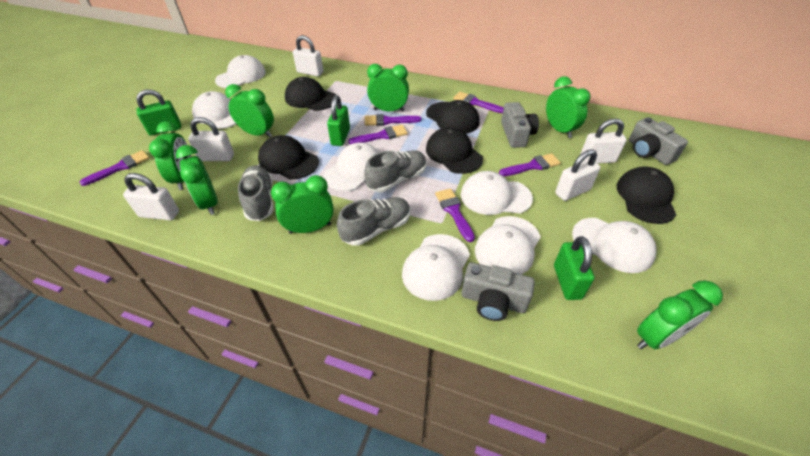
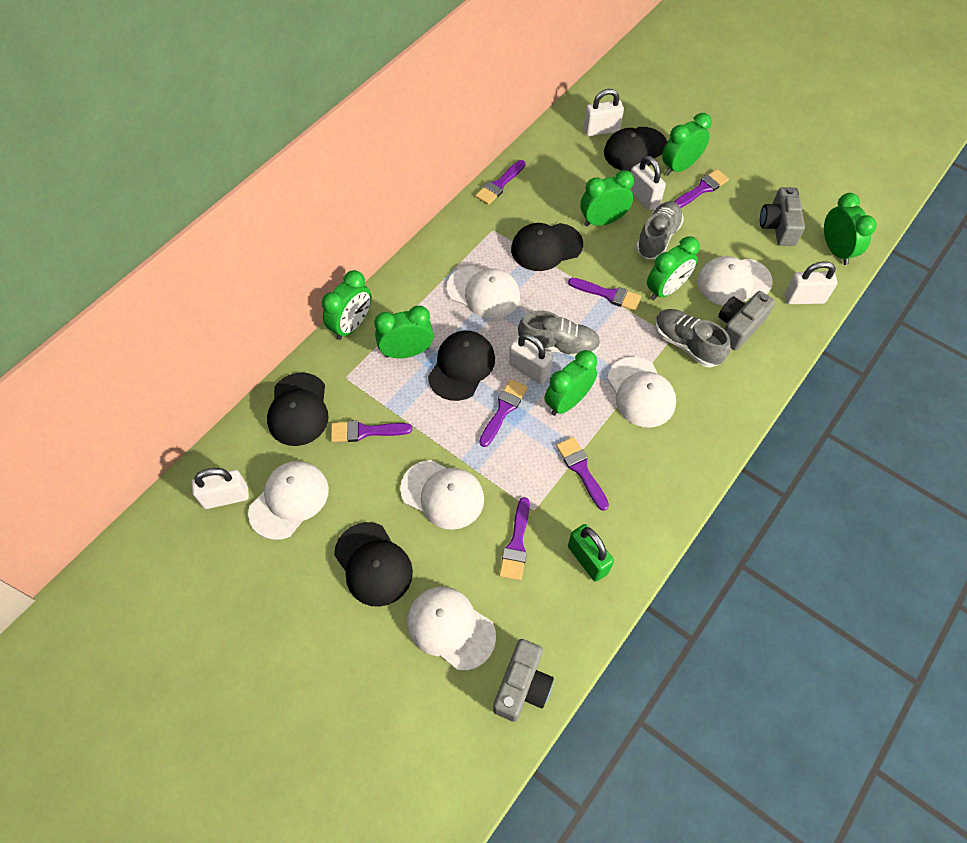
green padlock: 3 -> 1
purple brush: 6 -> 7
white cap: 7 -> 6

